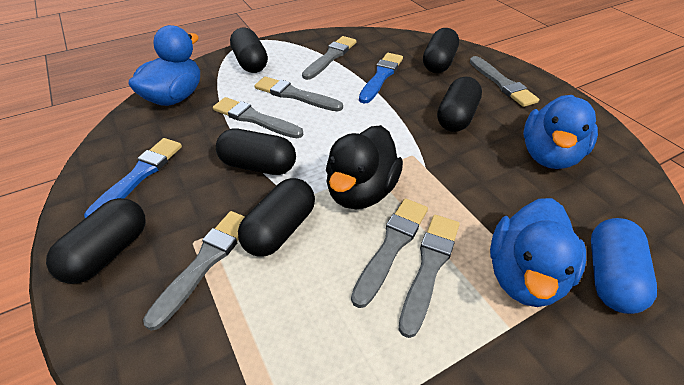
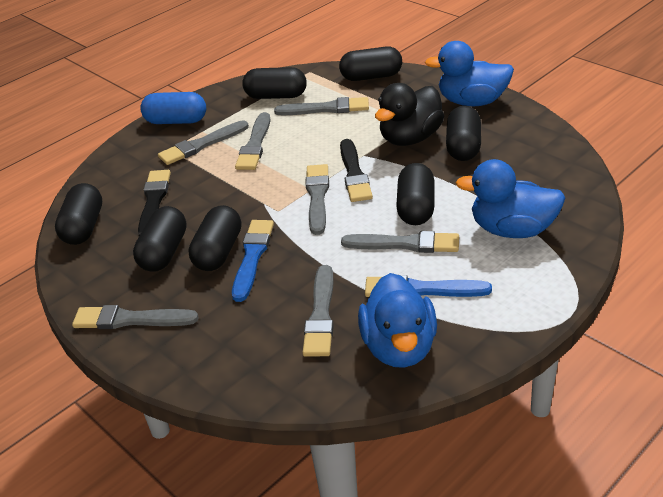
black brush: 0 -> 2
black capsule: 6 -> 7

